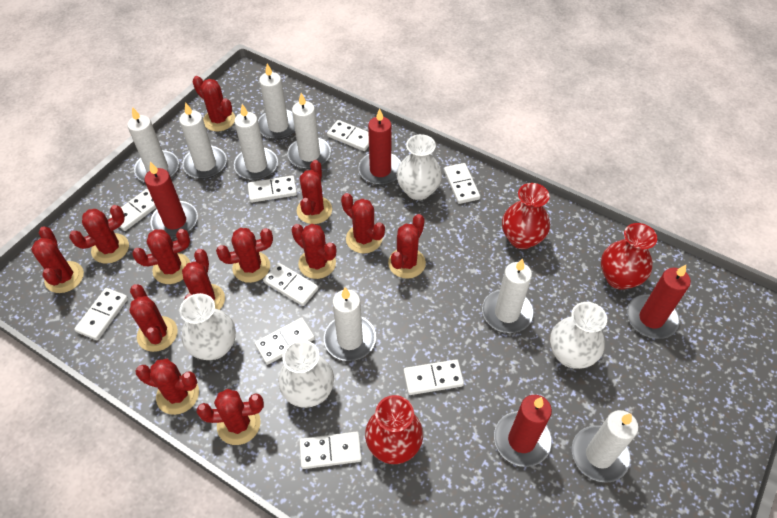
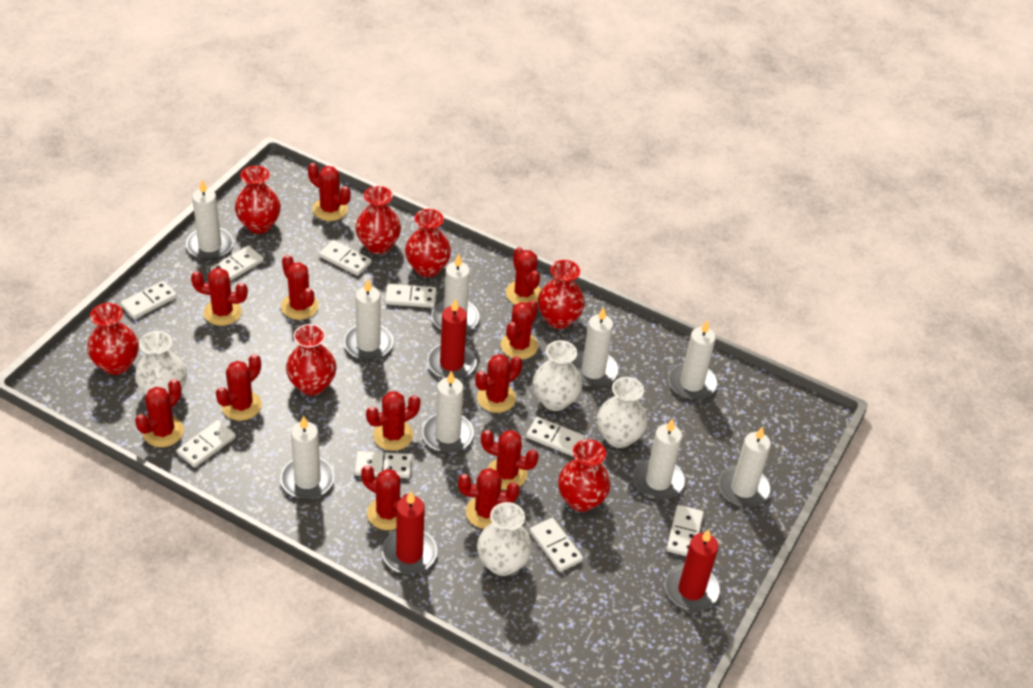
red cactus: 13 -> 12
red candle: 4 -> 3
red vase: 3 -> 7
white candle: 8 -> 9

